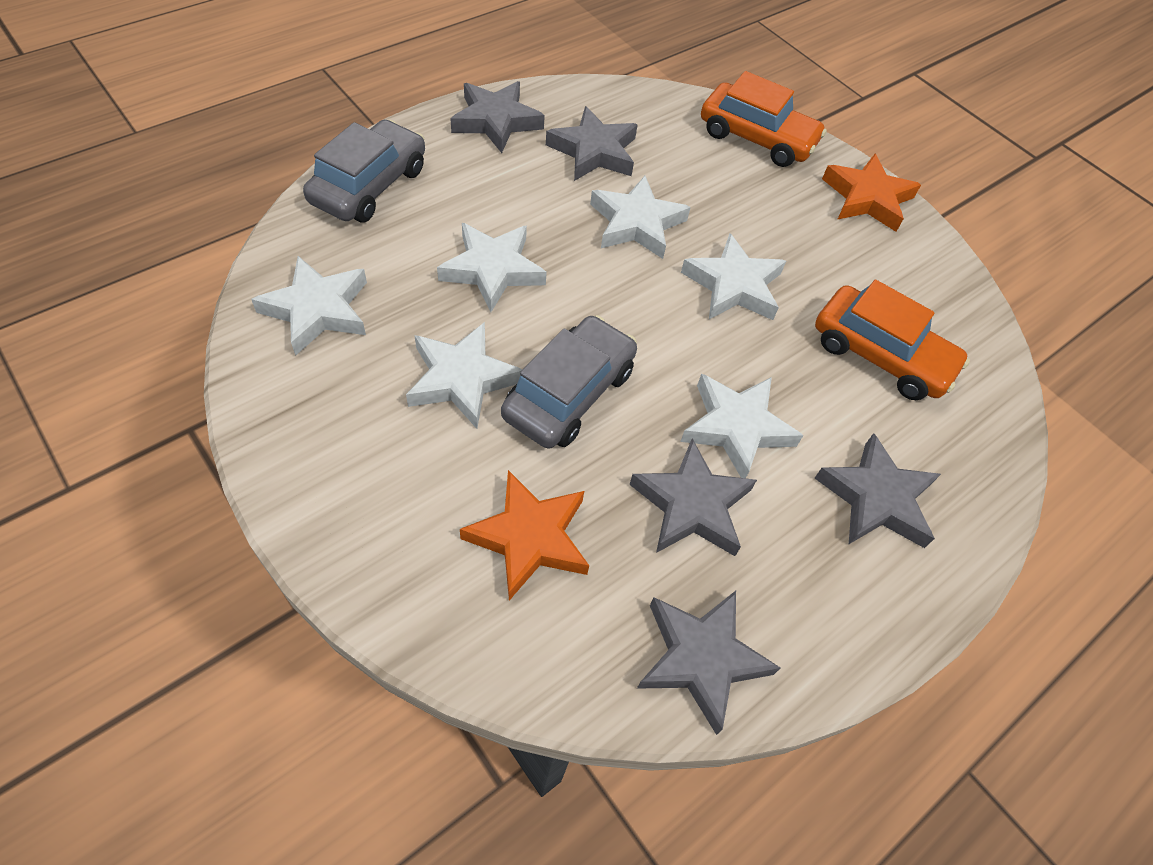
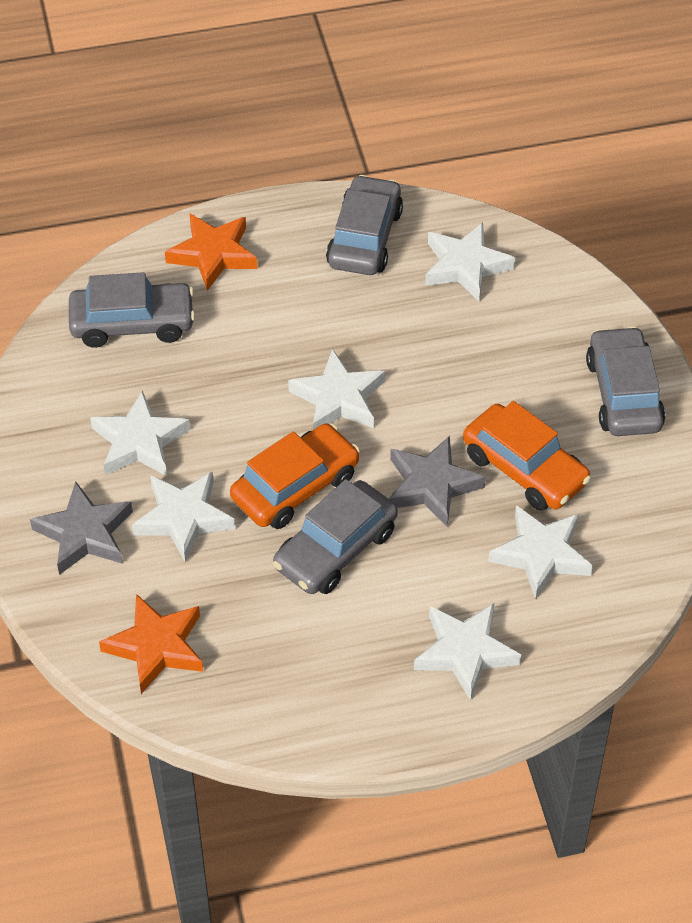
grey car: 2 -> 4
grey star: 5 -> 2

